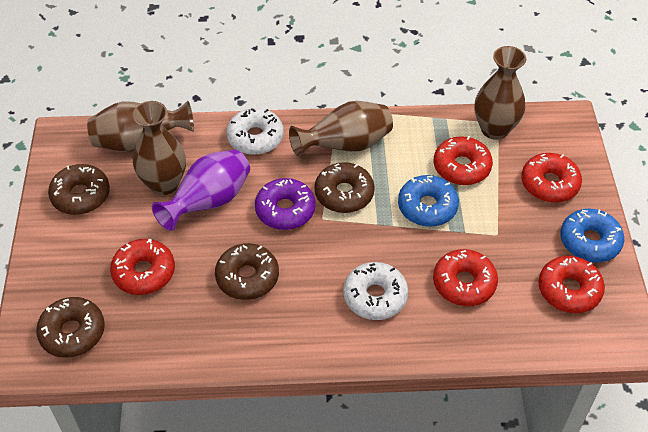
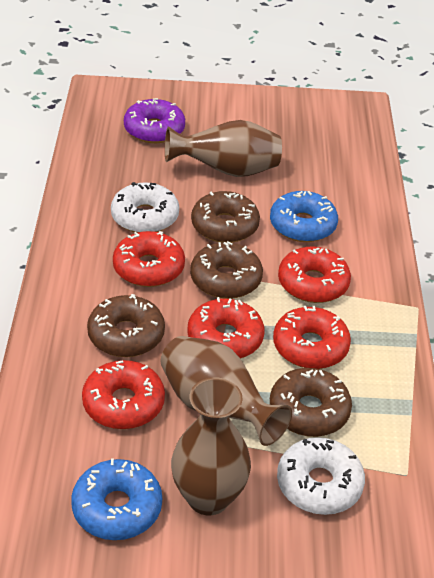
brown vase: 4 -> 3
purple vase: 1 -> 0

